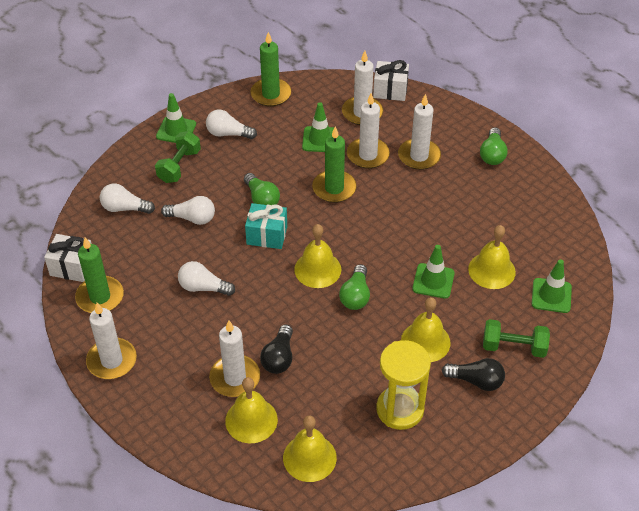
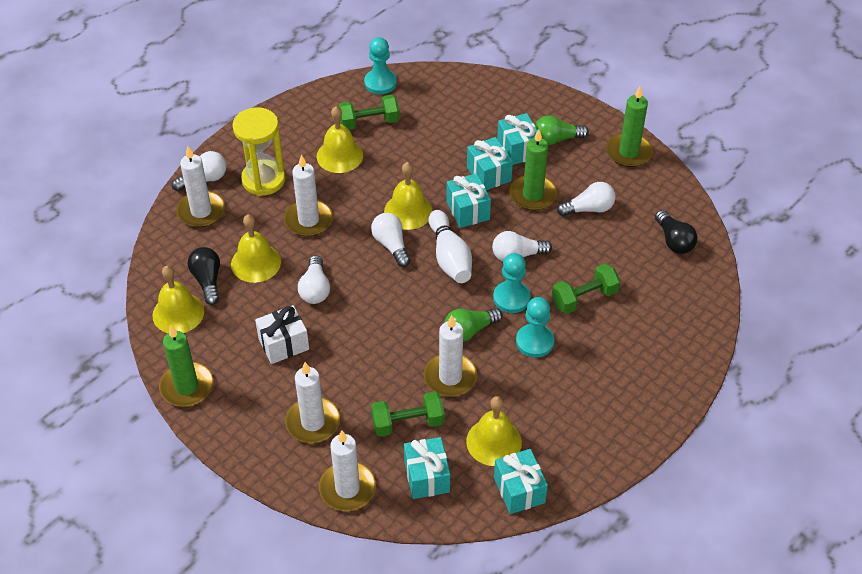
green dumbbell: 2 -> 3
green light bulb: 3 -> 2
green traffic cone: 4 -> 0
turquoise gift: 1 -> 5
turquoise pawn: 0 -> 3
white bowling pin: 0 -> 1
white gift: 2 -> 1
white light bulb: 4 -> 5

